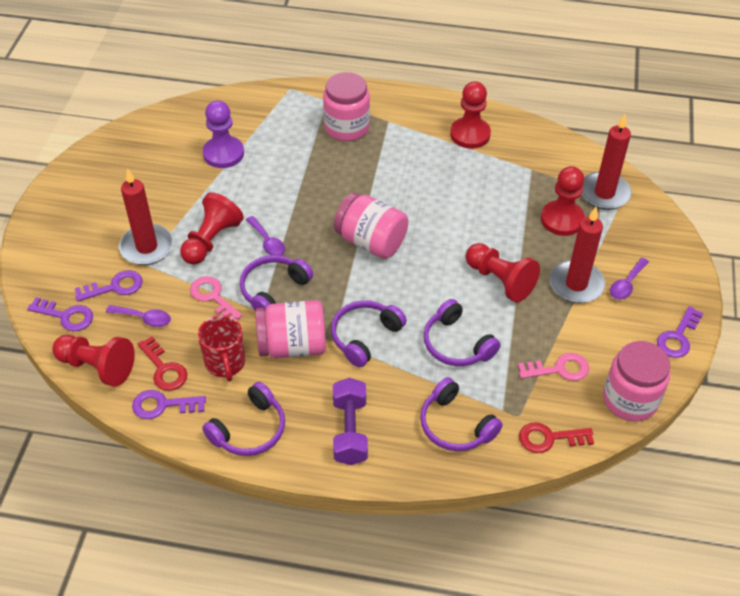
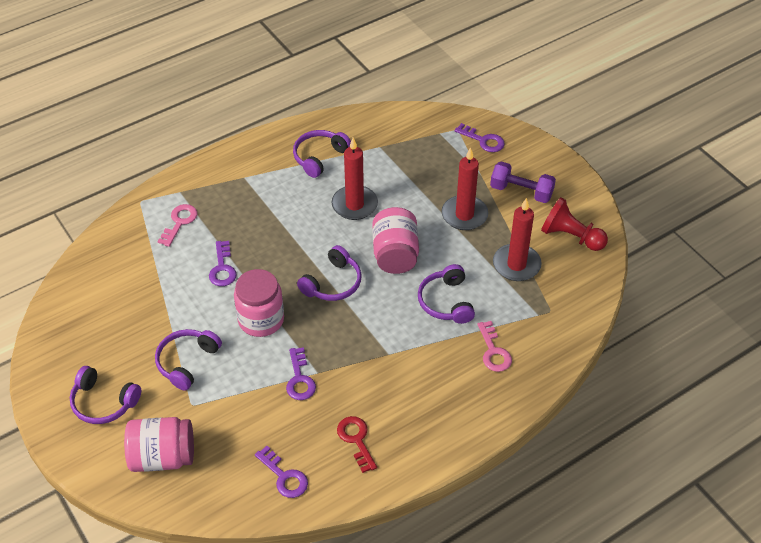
pink jar: 4 -> 3
purple pawn: 1 -> 0
purple spoon: 3 -> 0
red key: 2 -> 1
red mug: 1 -> 0
red pawn: 5 -> 1

